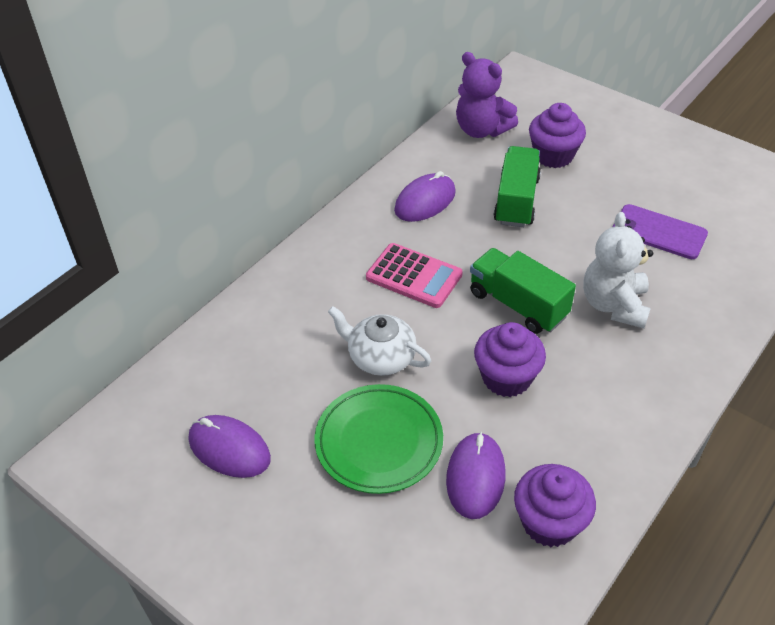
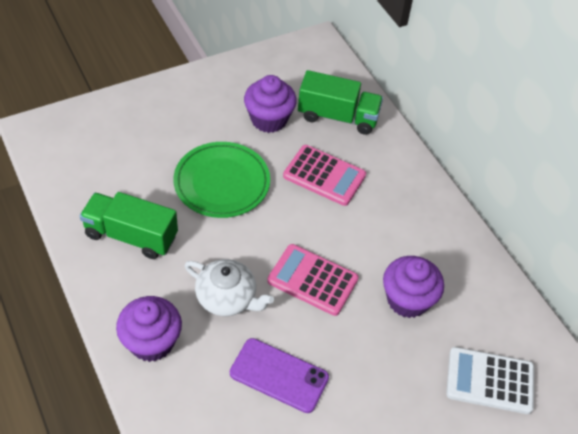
pink calculator: 1 -> 2
purple mouse: 3 -> 0
purple teddy bear: 1 -> 0
white calculator: 0 -> 1
white teddy bear: 1 -> 0

